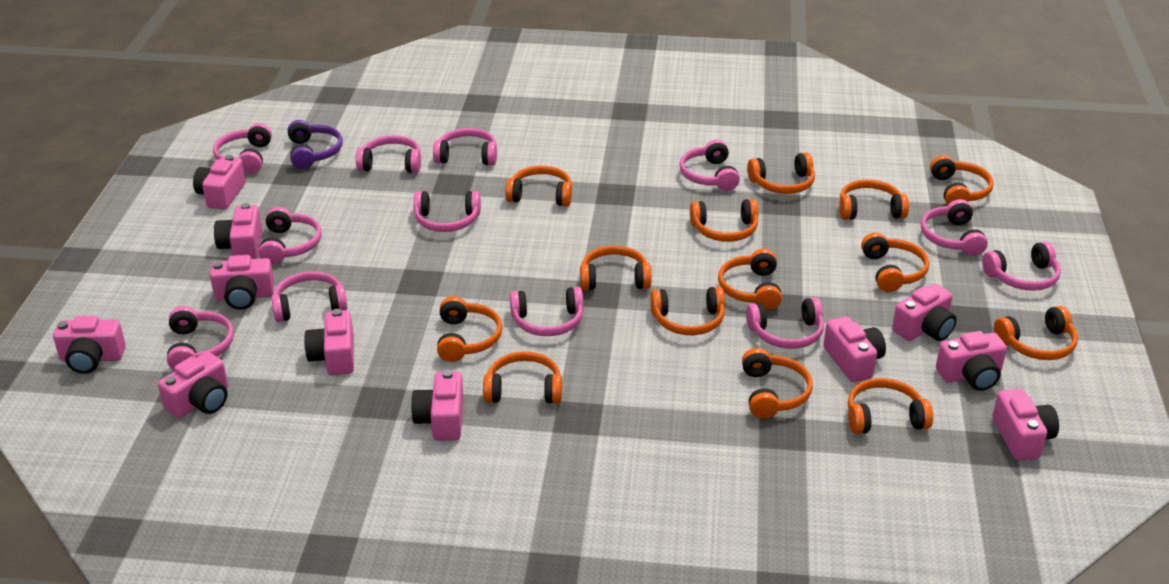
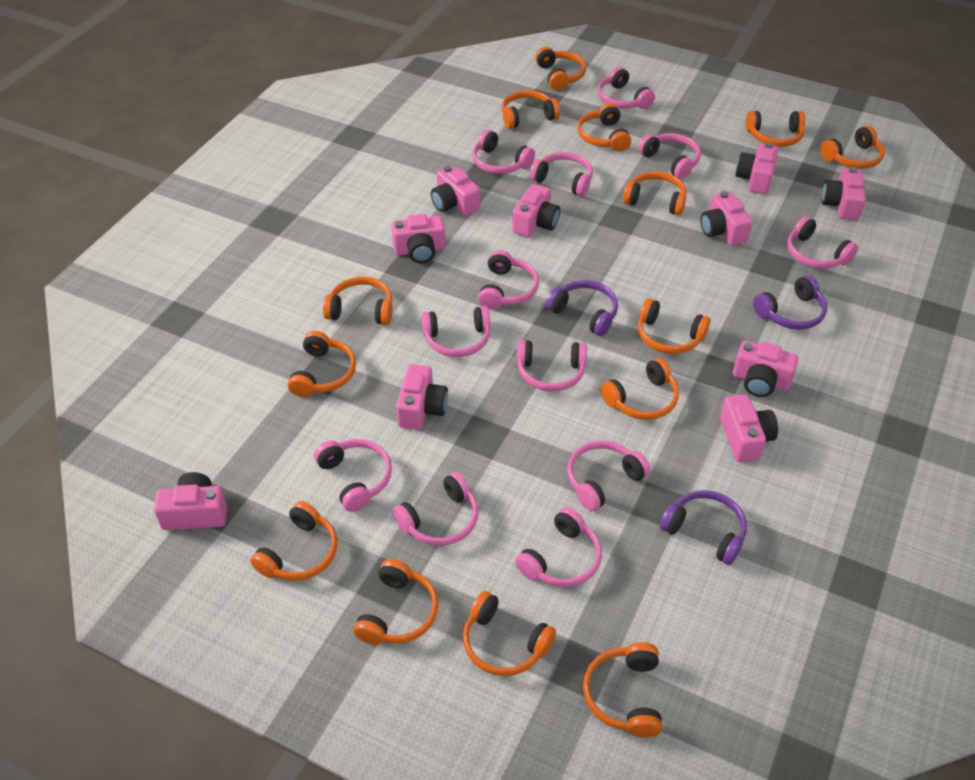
pink camera: 11 -> 10
purple headphones: 1 -> 3

